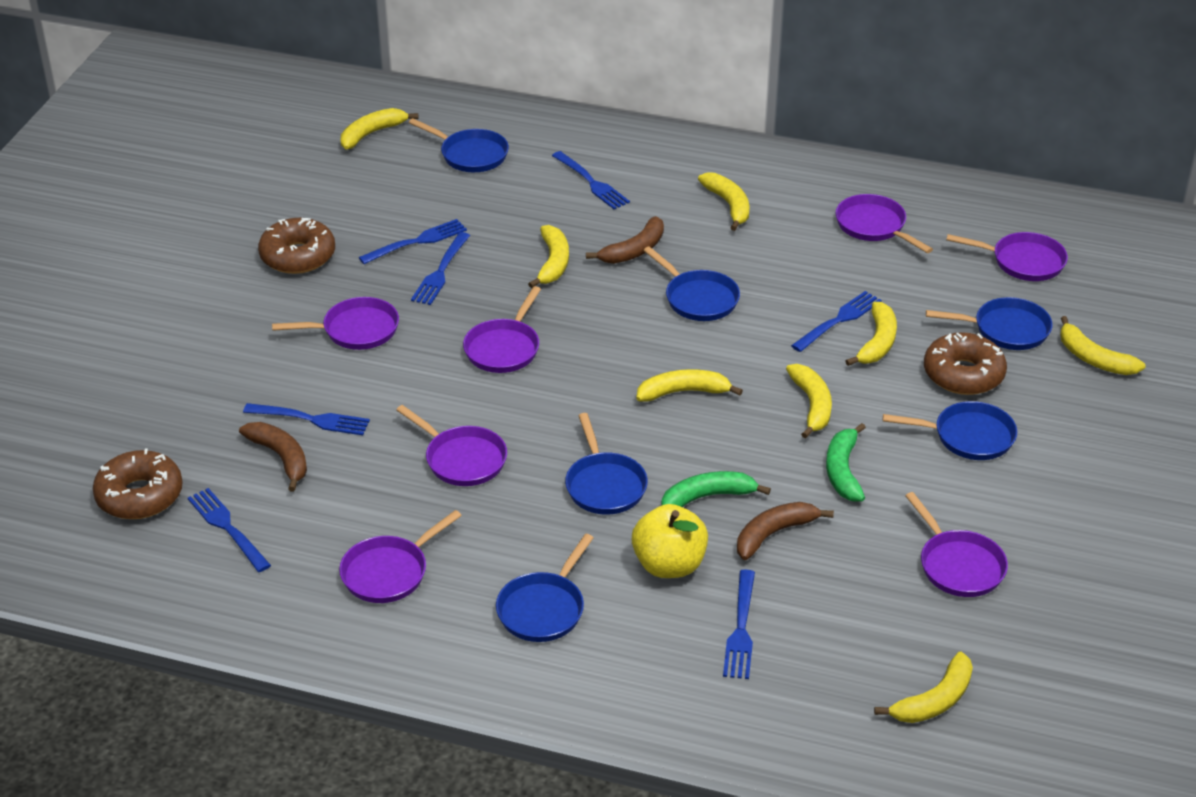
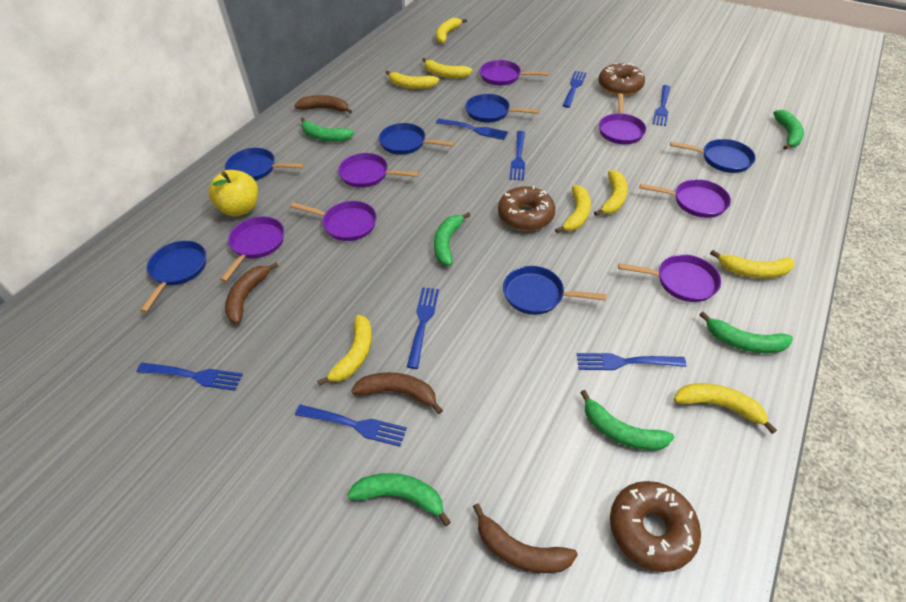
blue fork: 7 -> 8
brown banana: 3 -> 4
green banana: 2 -> 6

